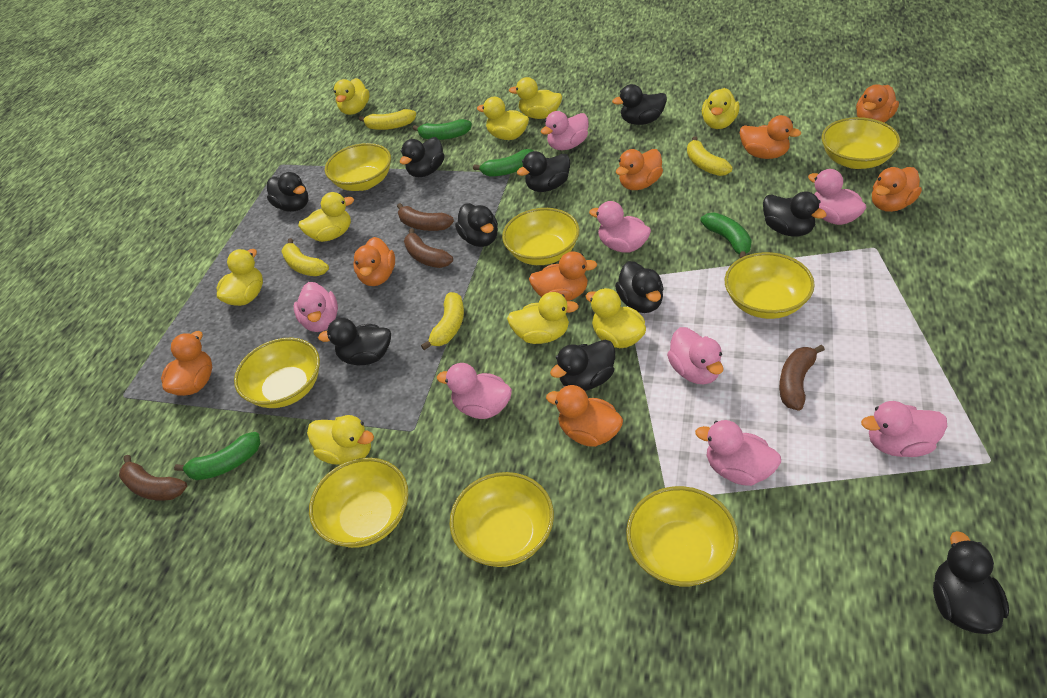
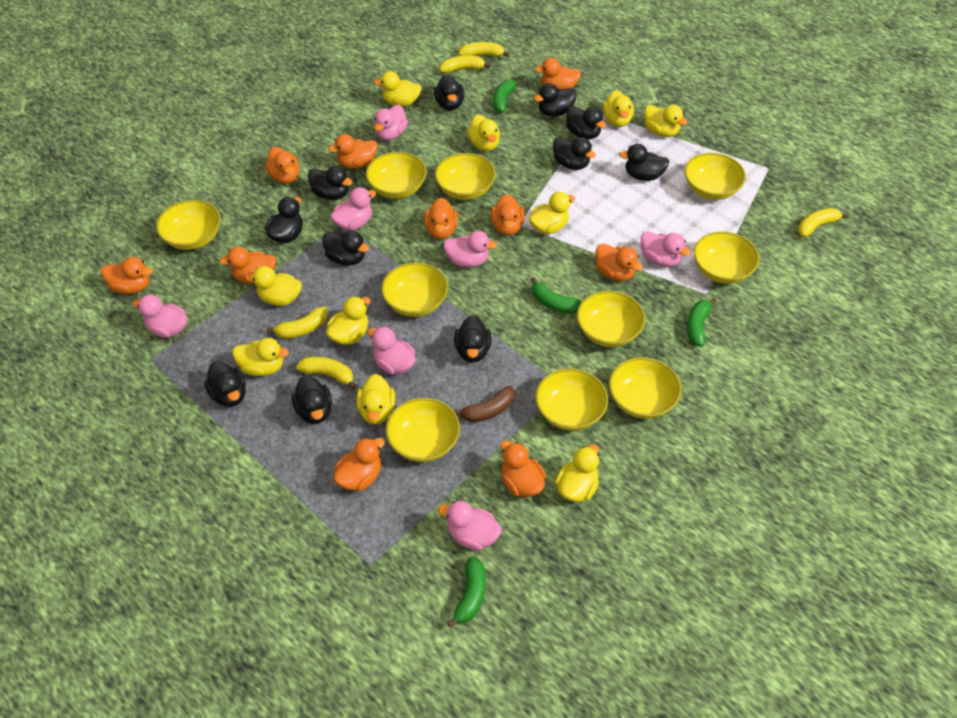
black duck: 10 -> 11
brown banana: 4 -> 1
orange duck: 8 -> 10
pink duck: 8 -> 7
yellow banana: 4 -> 5
yellow bowl: 8 -> 10
yellow duck: 9 -> 10

